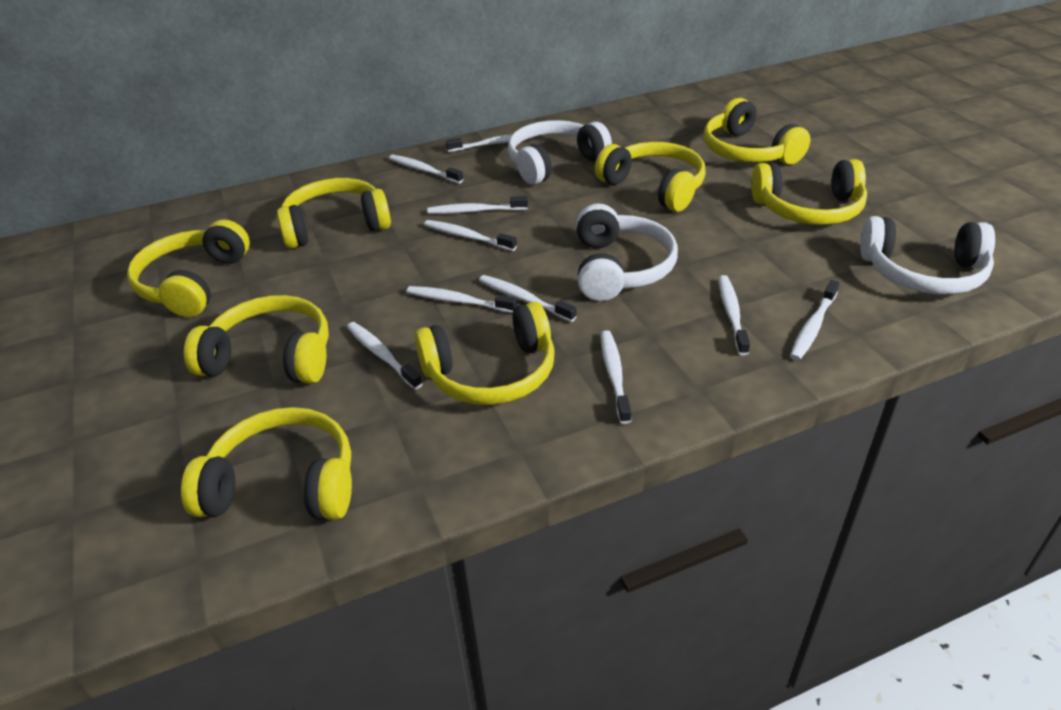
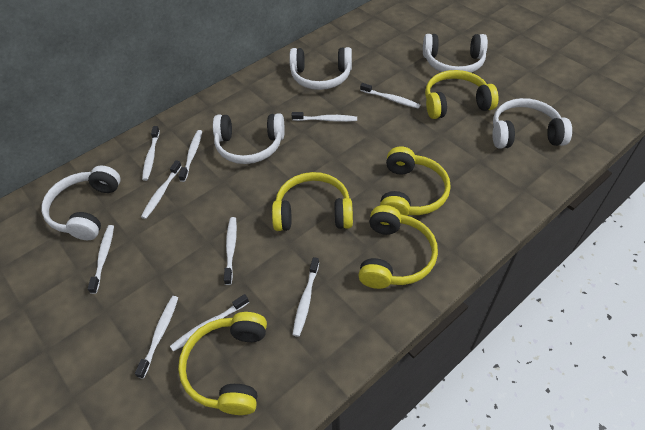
white headphones: 3 -> 5
yellow headphones: 8 -> 5

